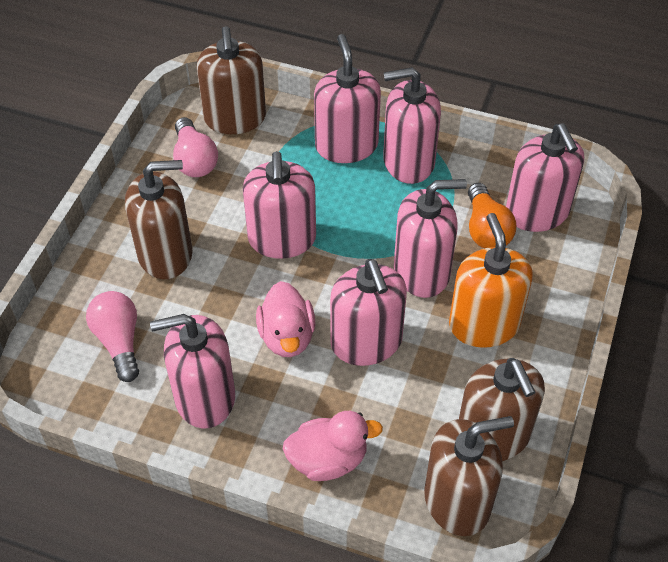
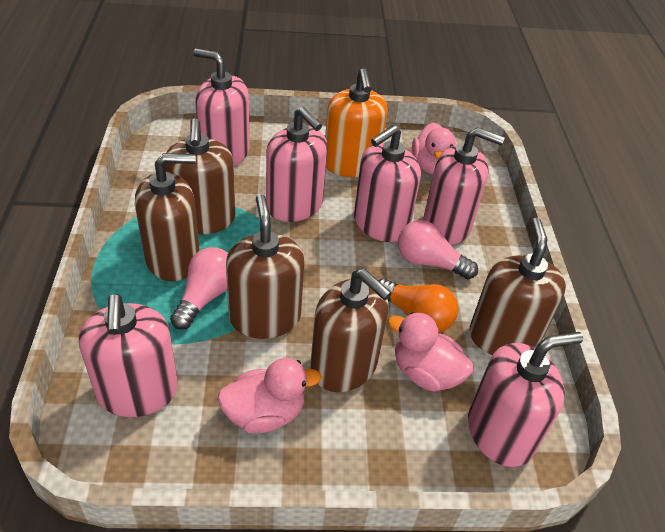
brown soap dispenser: 4 -> 5
pink duck: 2 -> 3
pink soap dispenser: 7 -> 6

